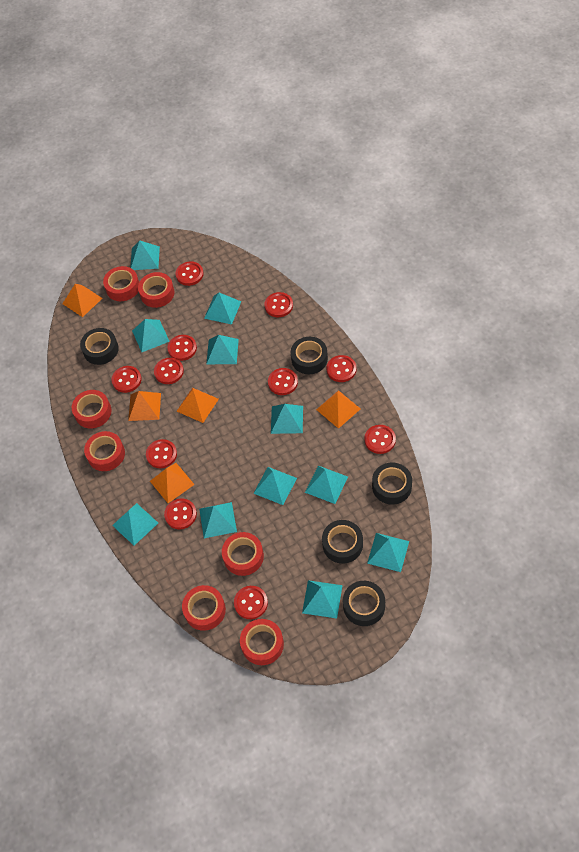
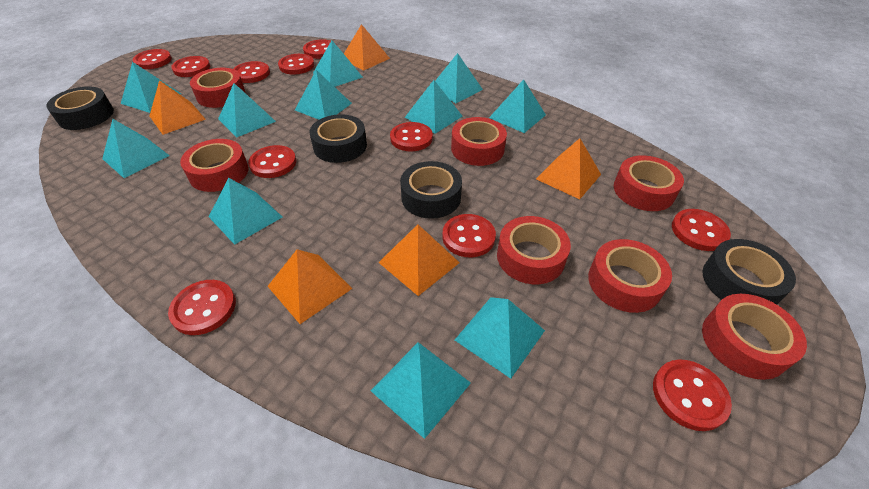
black tape: 5 -> 4

